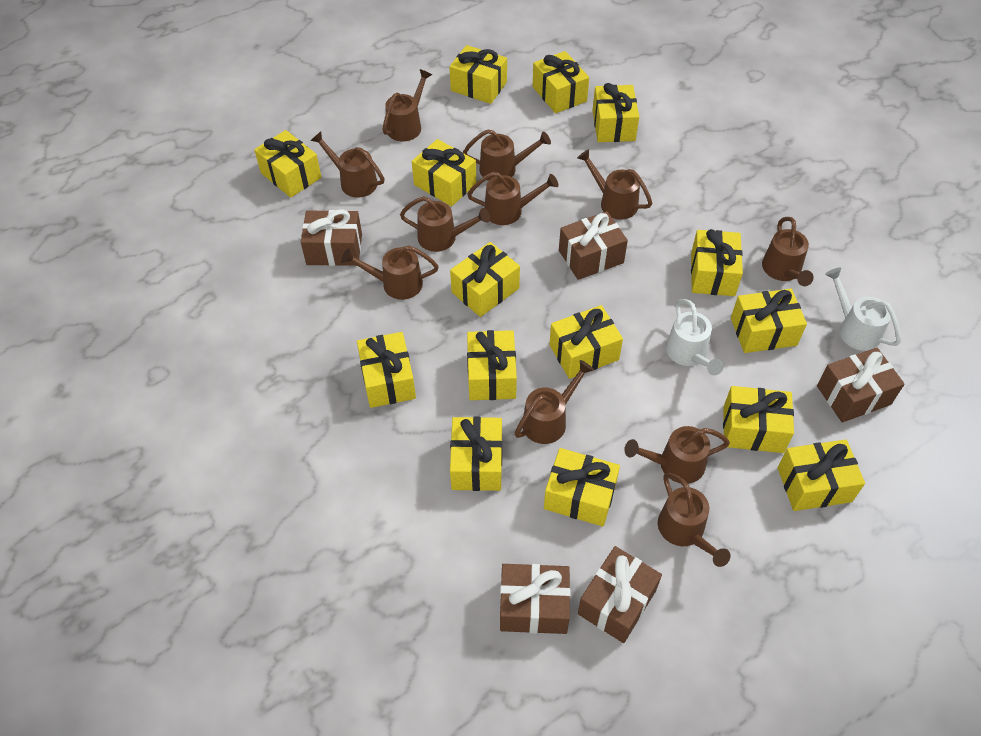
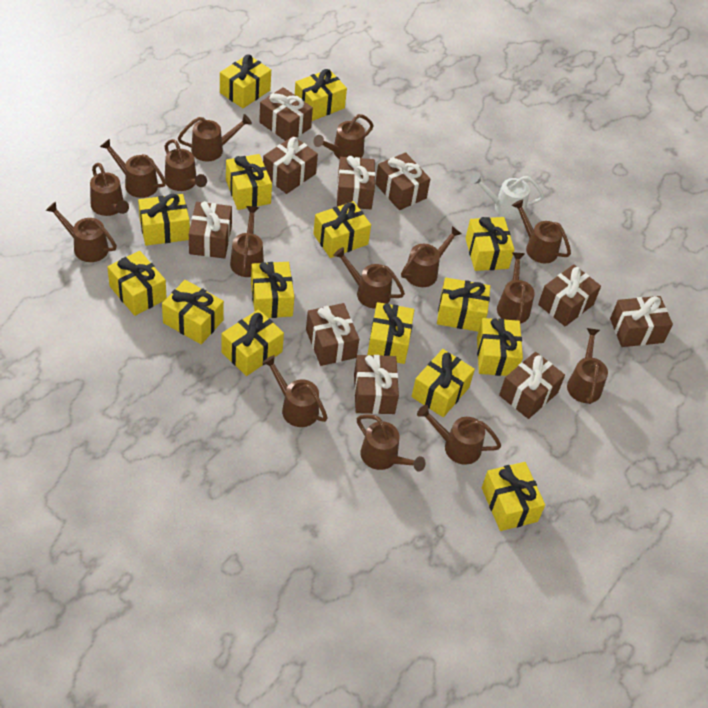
brown gift: 5 -> 10
brown watering can: 11 -> 15
white watering can: 2 -> 1

